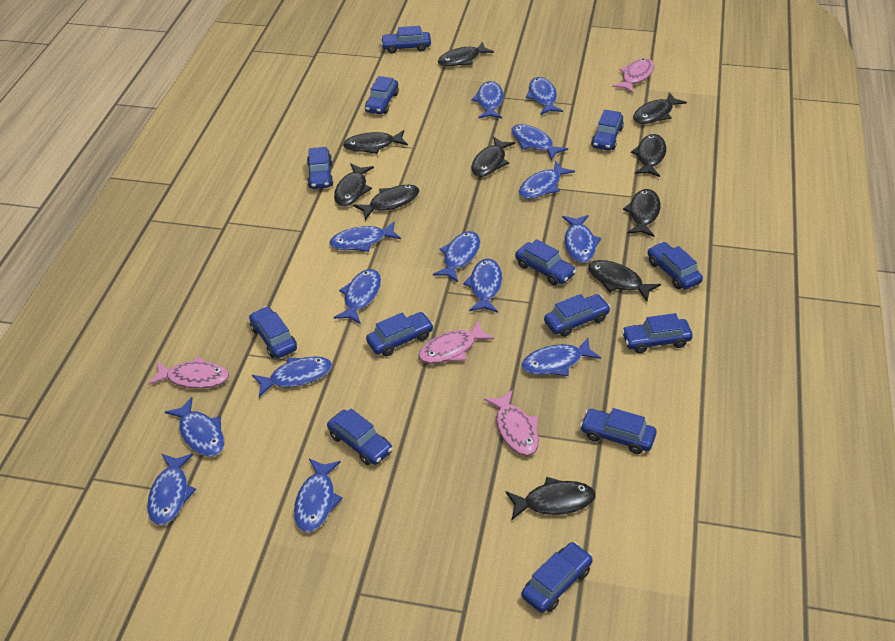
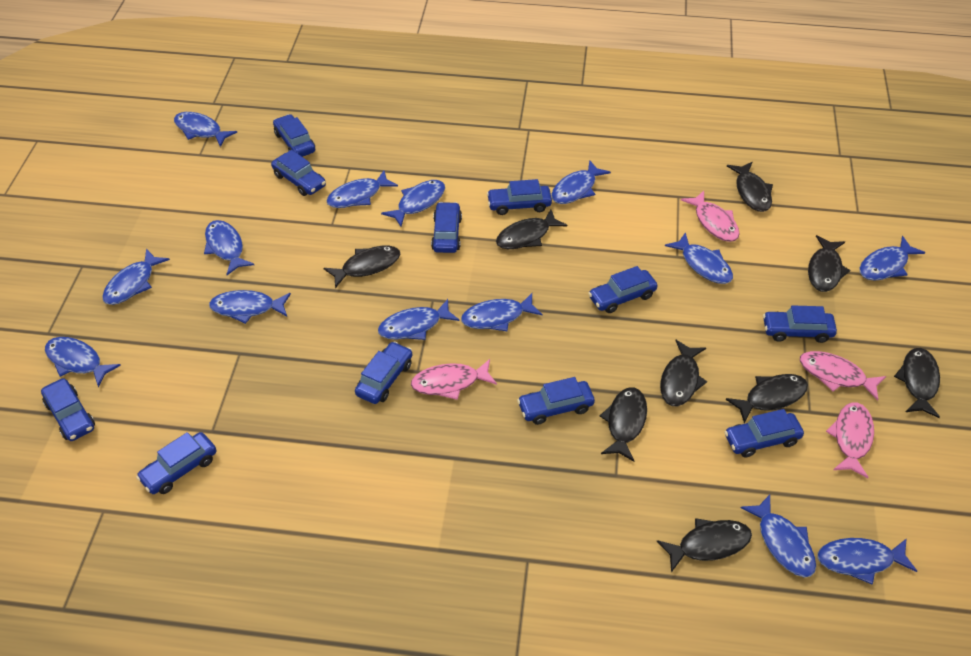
black fish: 10 -> 9
blue car: 13 -> 11

